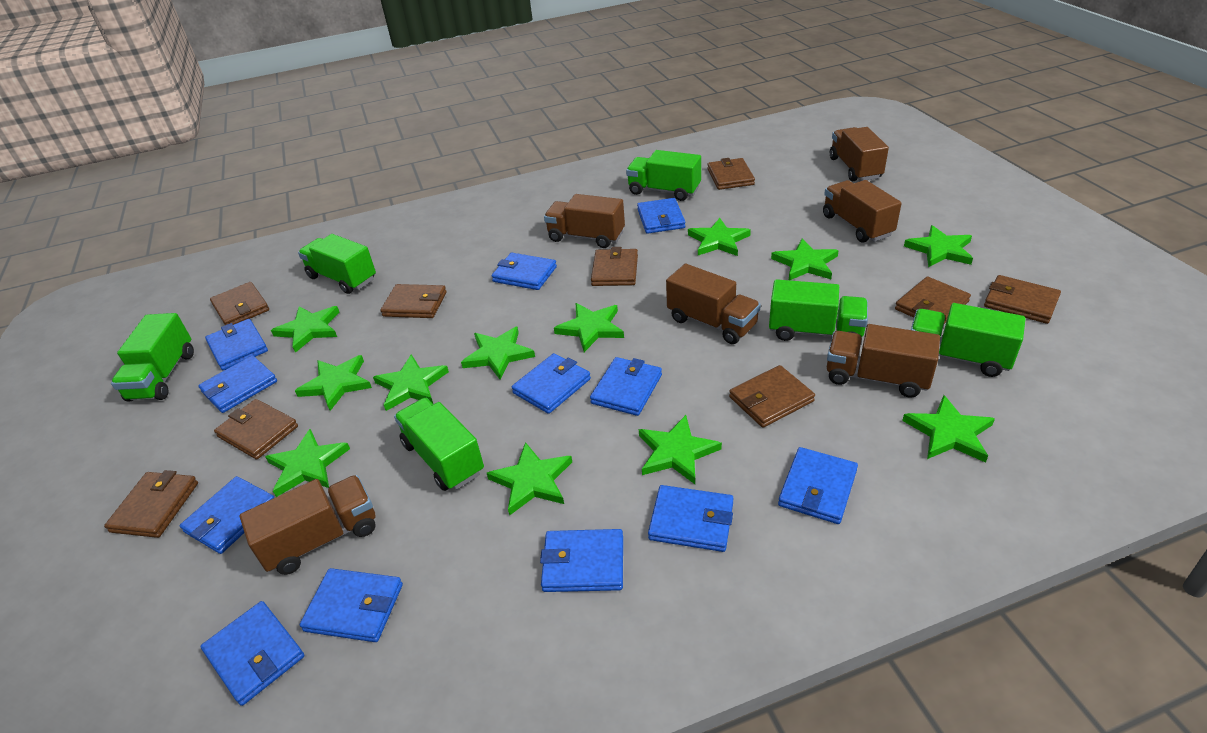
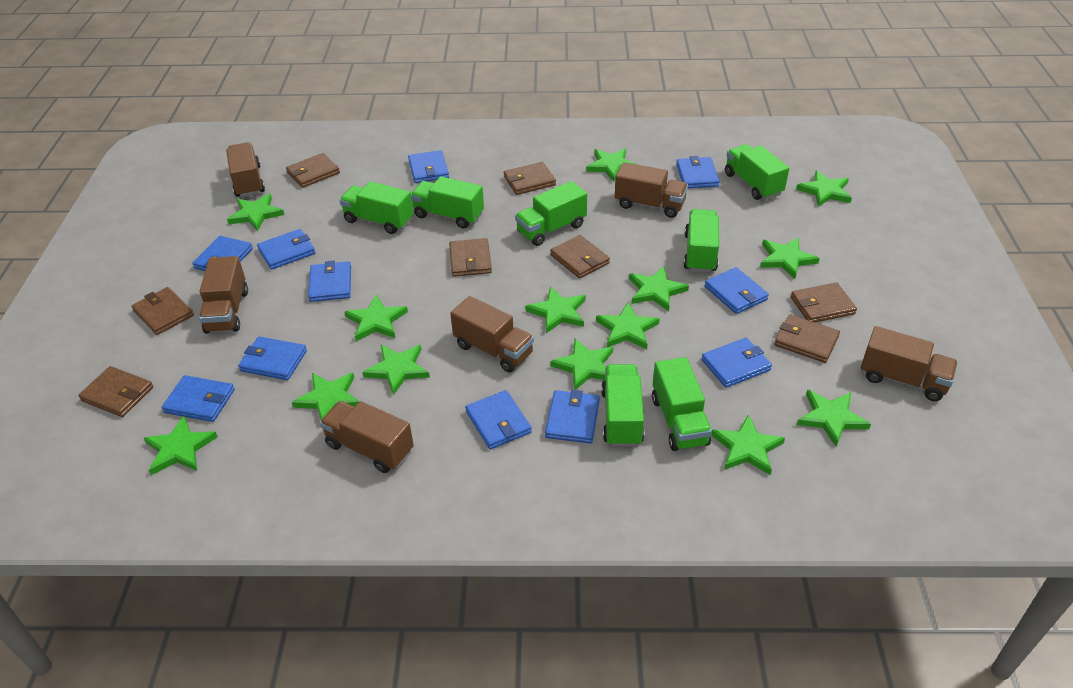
blue wallet: 12 -> 11
brown wallet: 9 -> 8
green star: 12 -> 14
green truck: 6 -> 7

